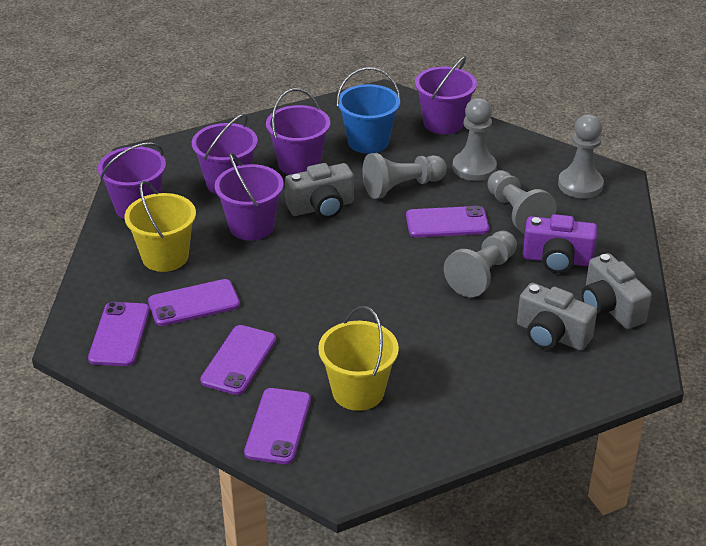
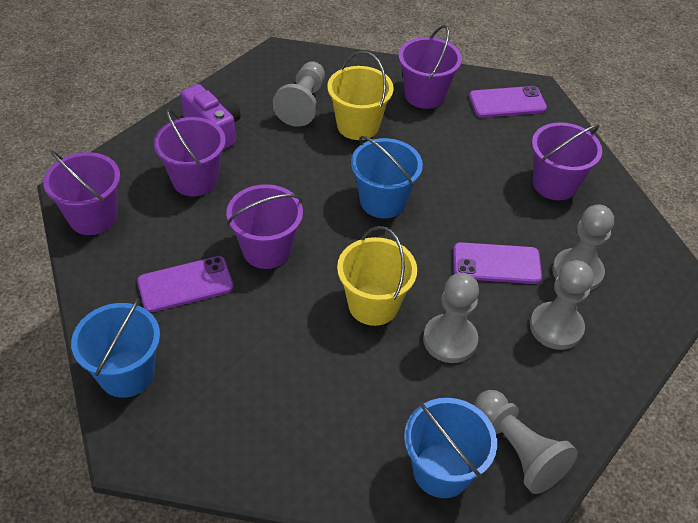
blue bucket: 1 -> 3
grey camera: 3 -> 0
purple phone: 5 -> 3

